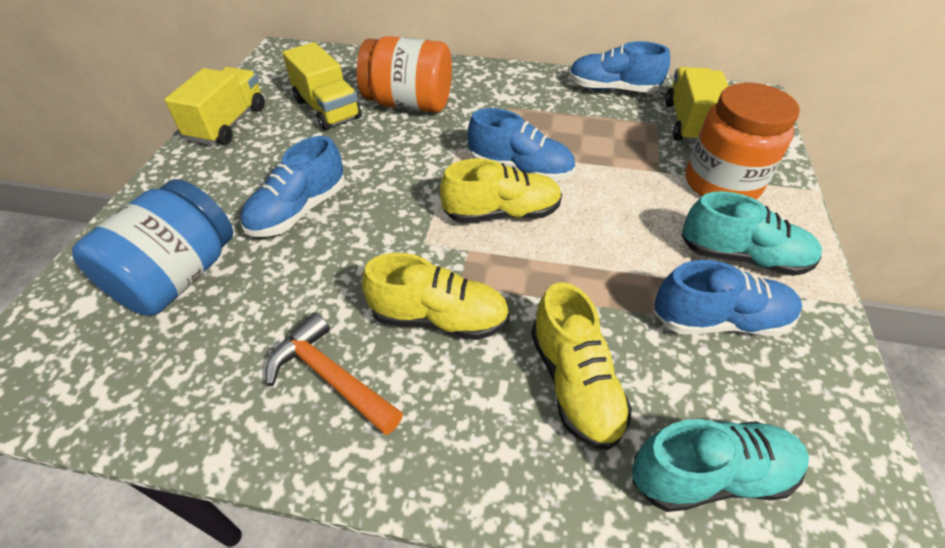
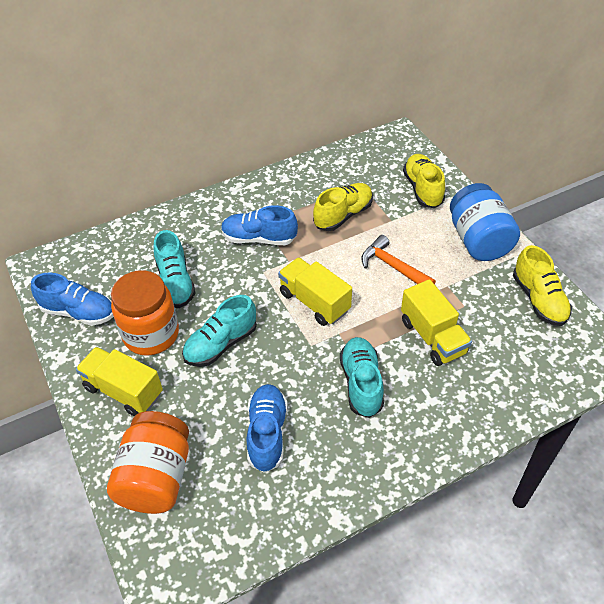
blue shoe: 4 -> 3
turquoise shoe: 2 -> 3

